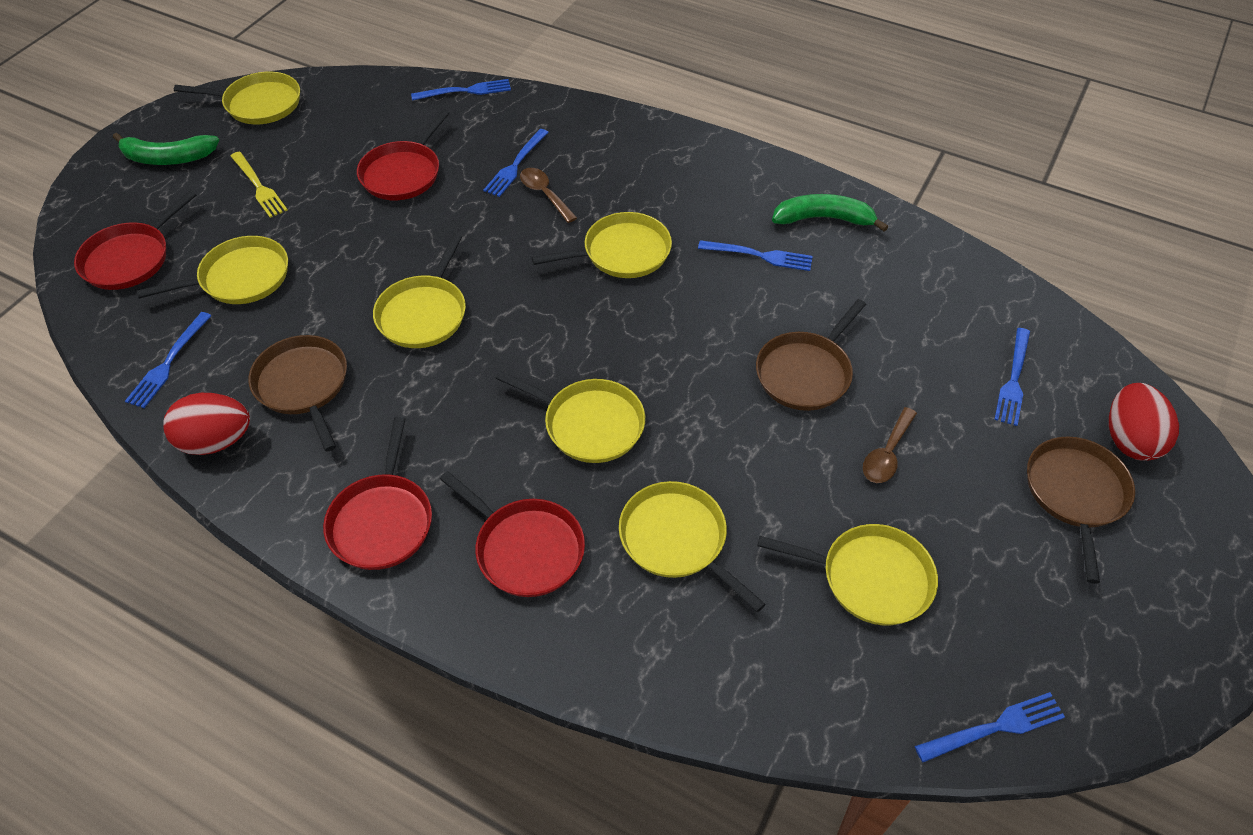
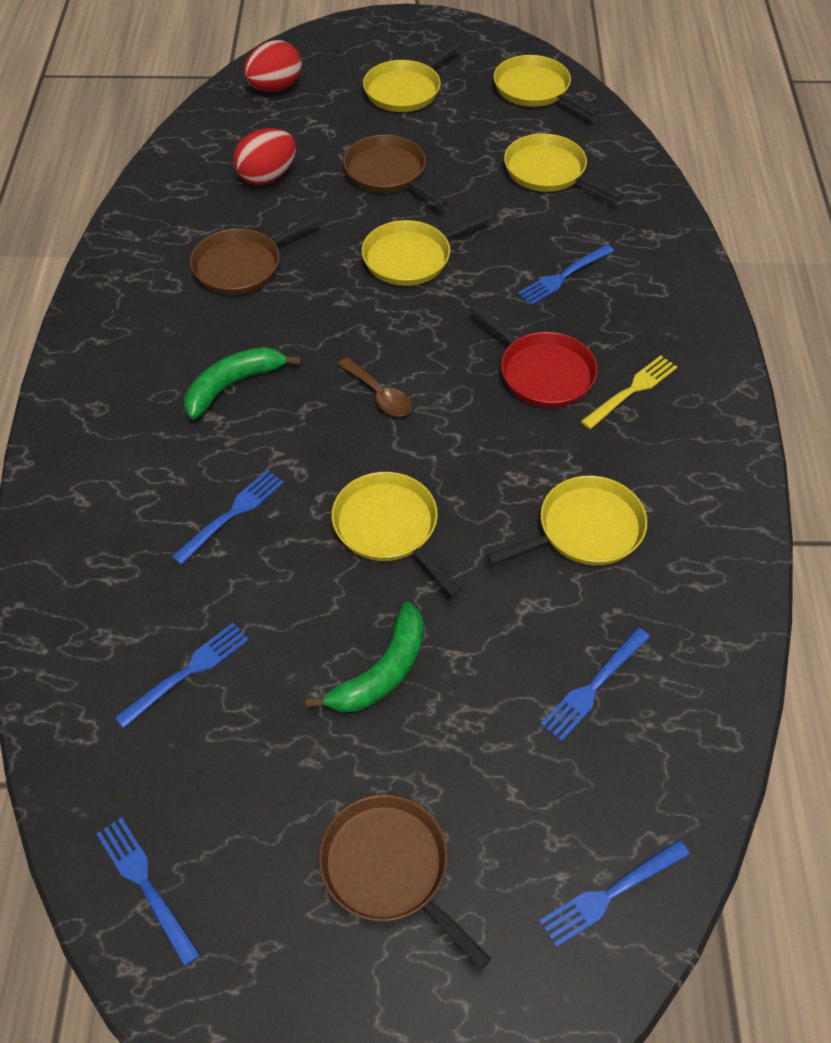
brown spoon: 2 -> 1
red pan: 4 -> 1
yellow pan: 7 -> 6

